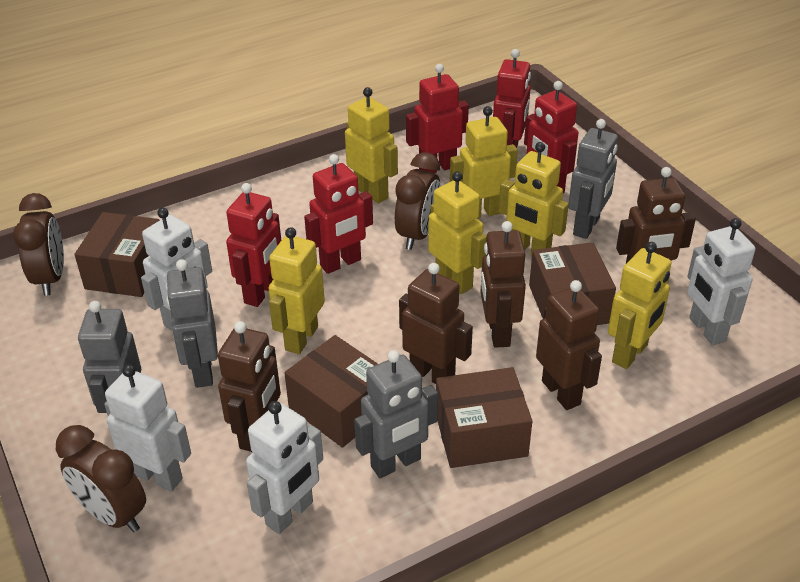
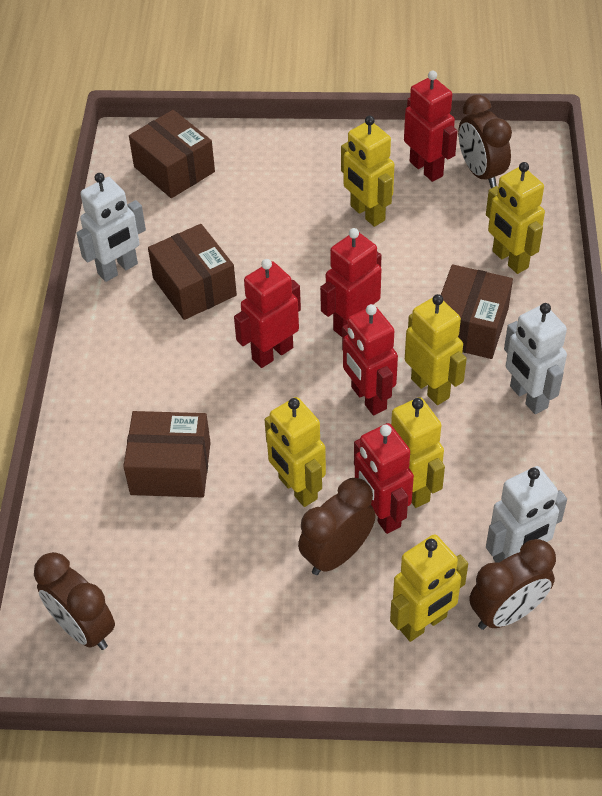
brown clock: 3 -> 4
brown robot: 5 -> 0
grey robot: 4 -> 0
white robot: 4 -> 3

